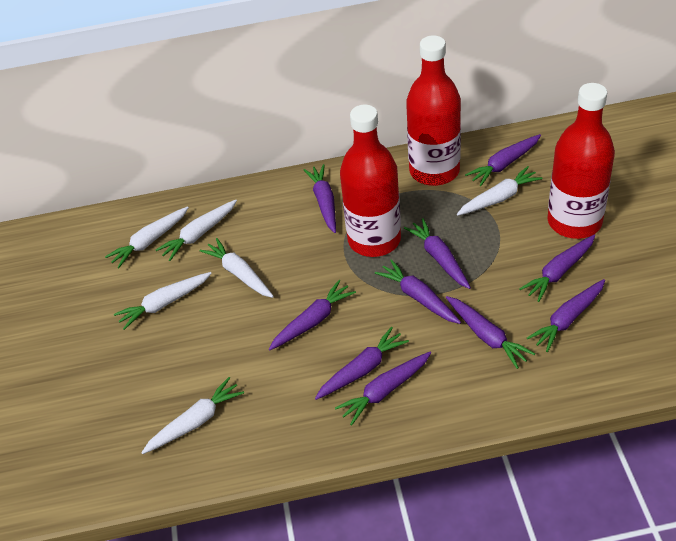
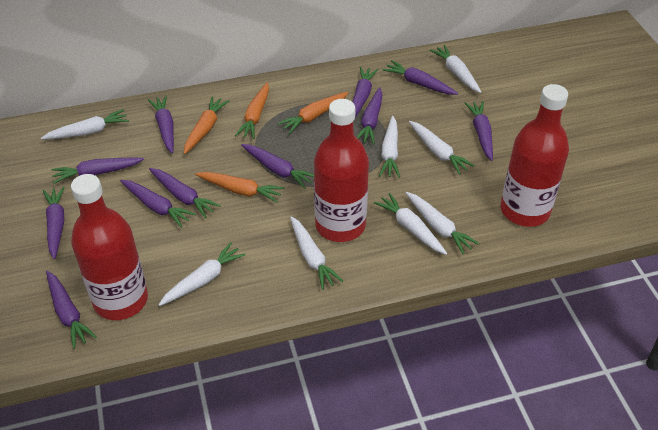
orange carrot: 0 -> 4
purple carrot: 10 -> 11
white carrot: 6 -> 8

